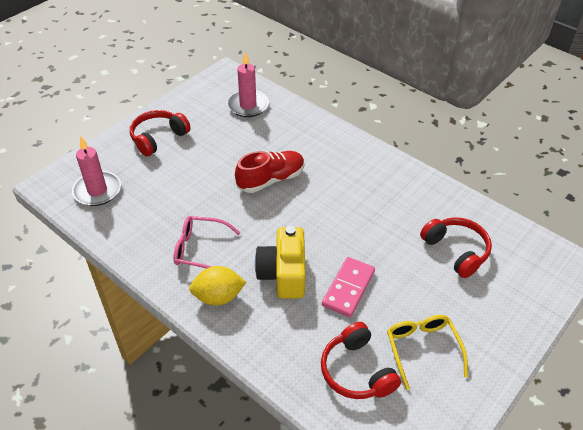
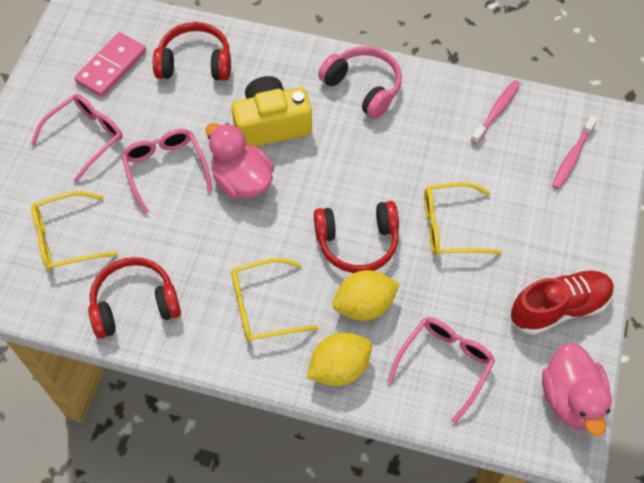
pink candle: 2 -> 0
pink duck: 0 -> 2
pink glasses: 1 -> 3
pink headphones: 0 -> 1
pink toothbrush: 0 -> 2
yellow glasses: 1 -> 3
yellow lemon: 1 -> 2

